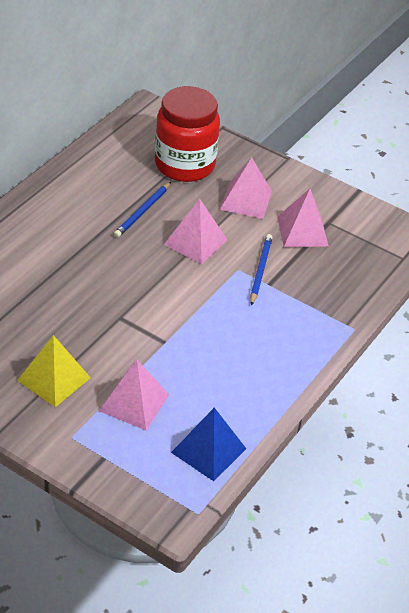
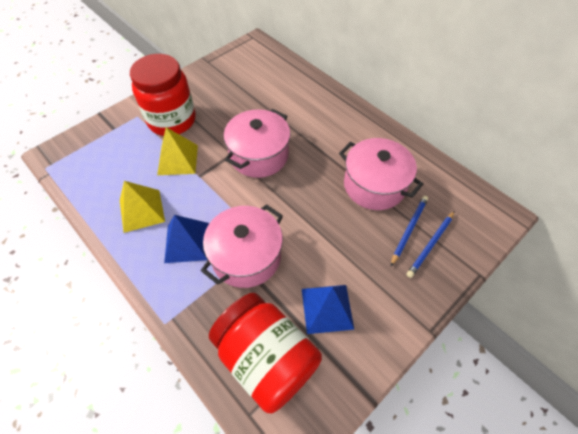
blue pyramid: 1 -> 2
pink pot: 0 -> 3
pink pyramid: 4 -> 0
red jar: 1 -> 2
yellow pyramid: 1 -> 2

